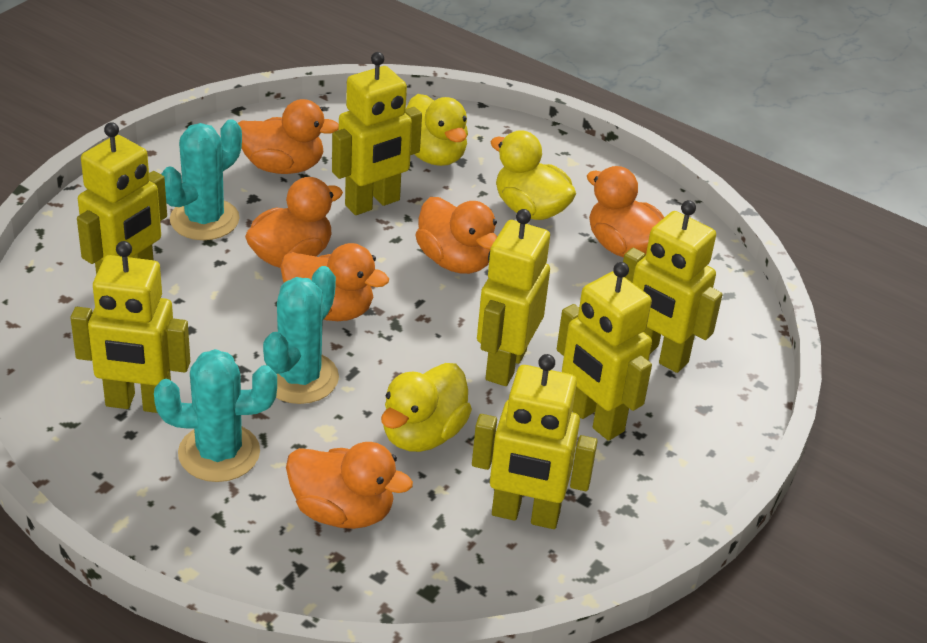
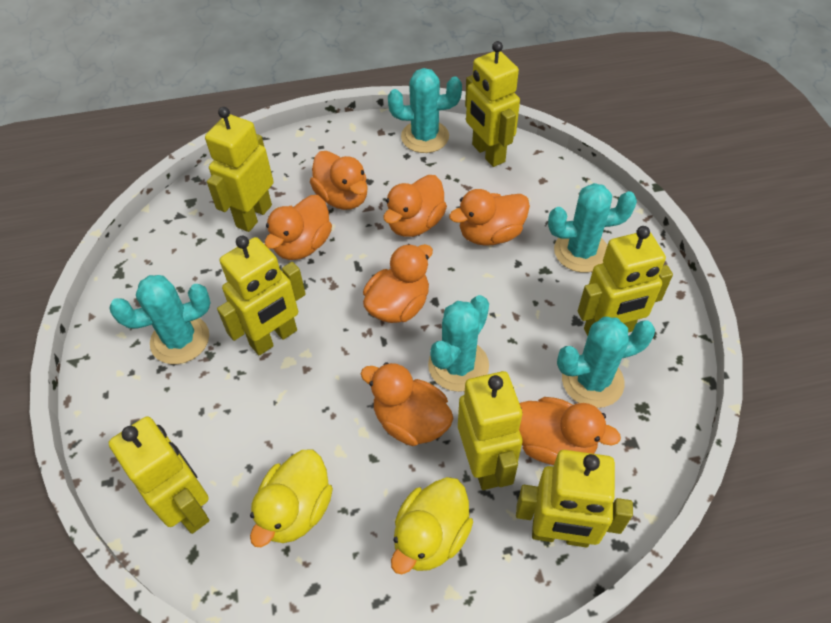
orange duck: 6 -> 7
turquoise cactus: 3 -> 5
yellow duck: 3 -> 2

